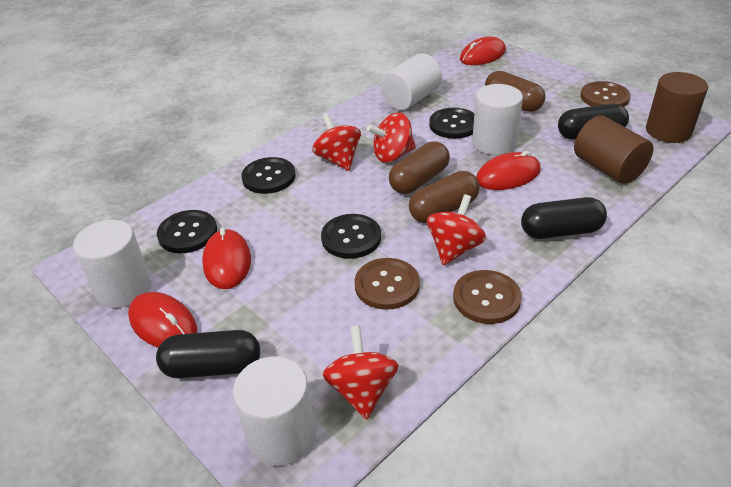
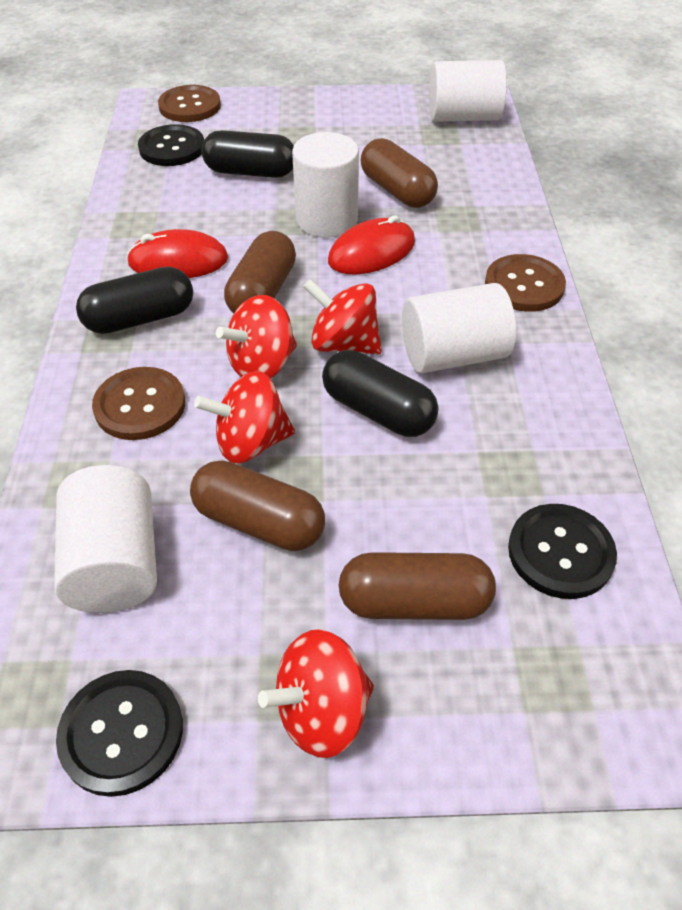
black button: 4 -> 3
brown capsule: 3 -> 4
brown cylinder: 2 -> 0
red mouse: 4 -> 2

